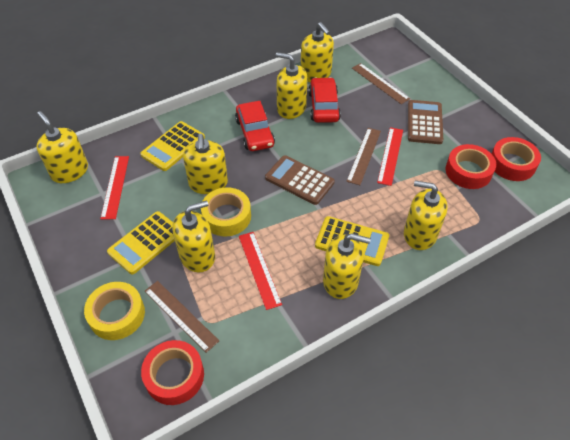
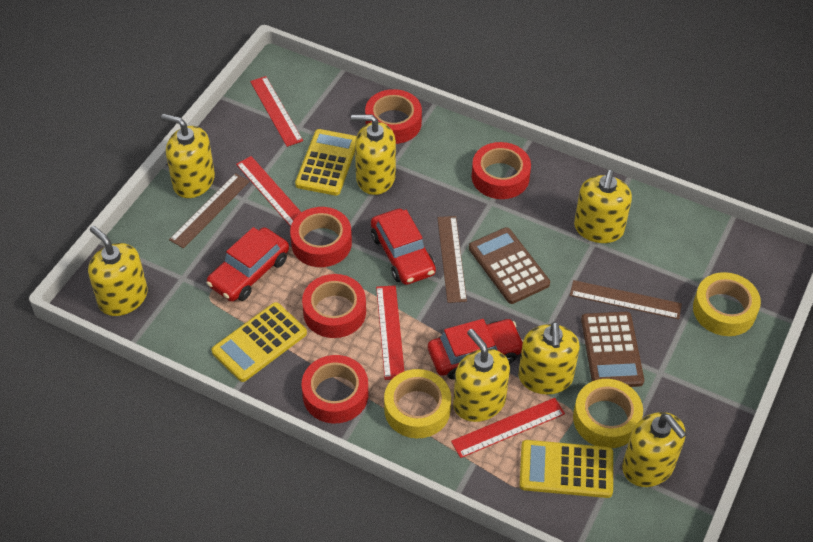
red car: 2 -> 3
red ruler: 3 -> 4
red tape: 3 -> 5
yellow tape: 2 -> 3

